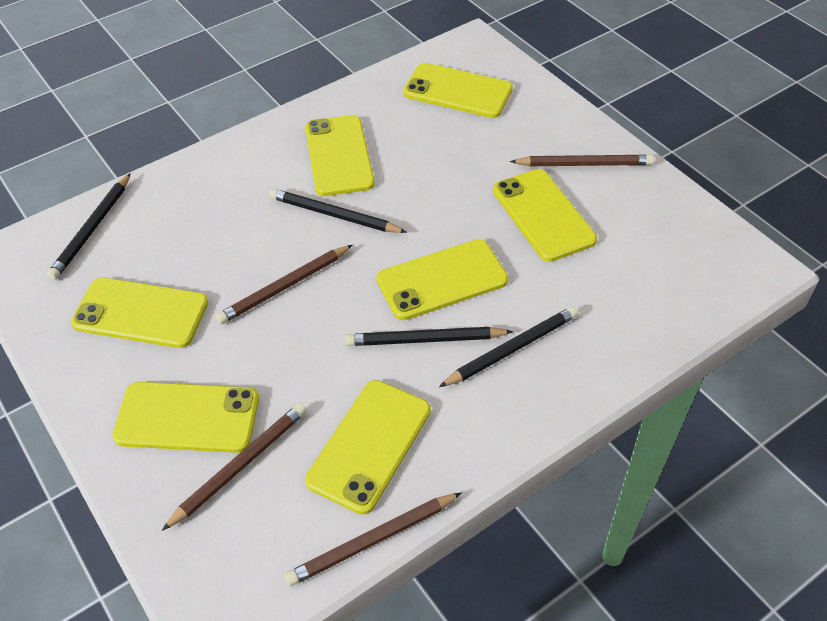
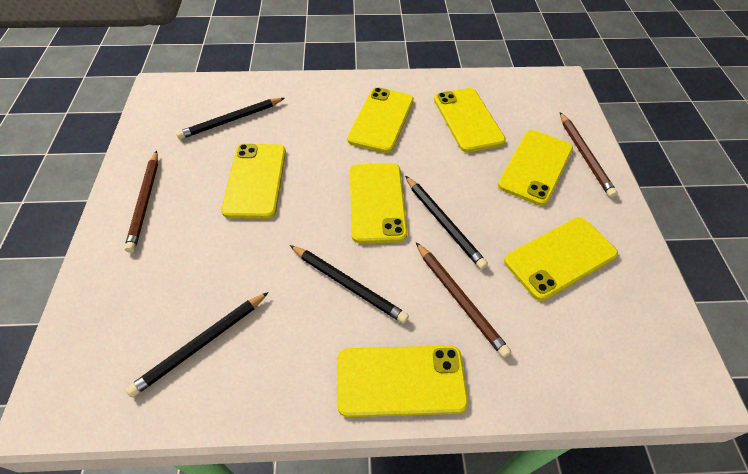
brown pencil: 4 -> 3

